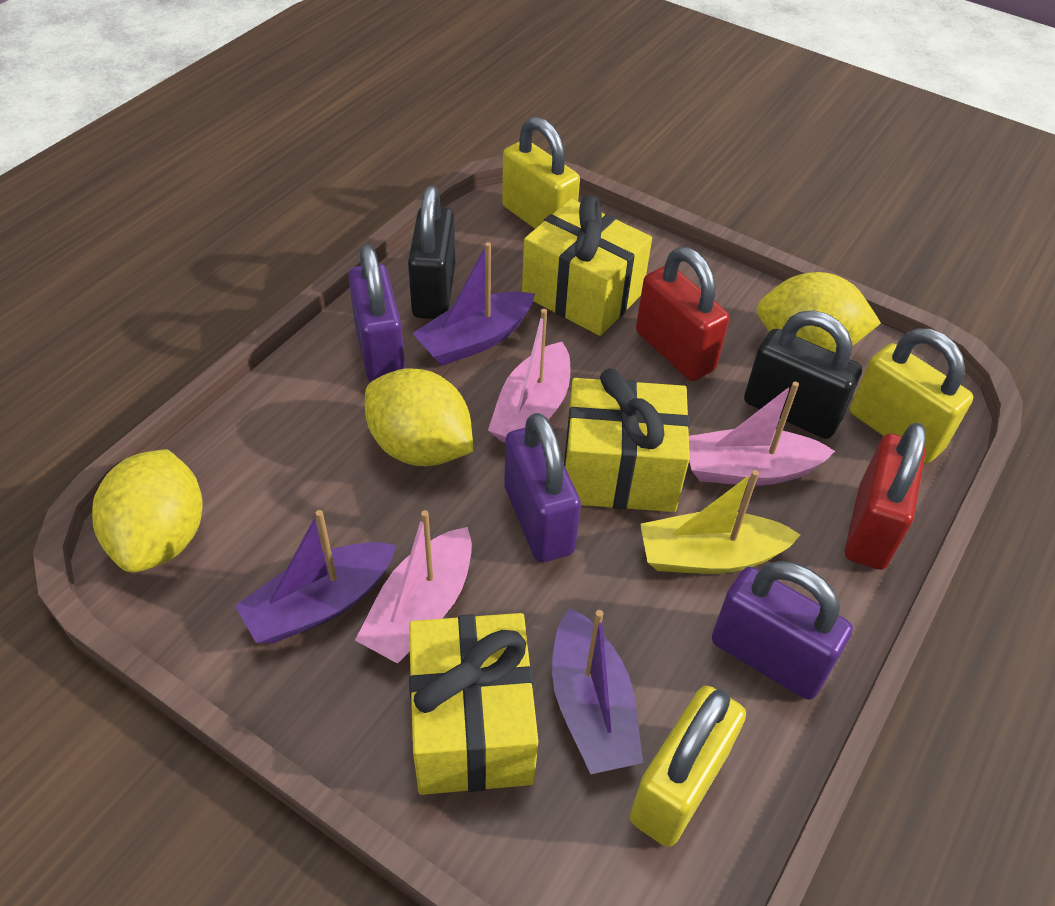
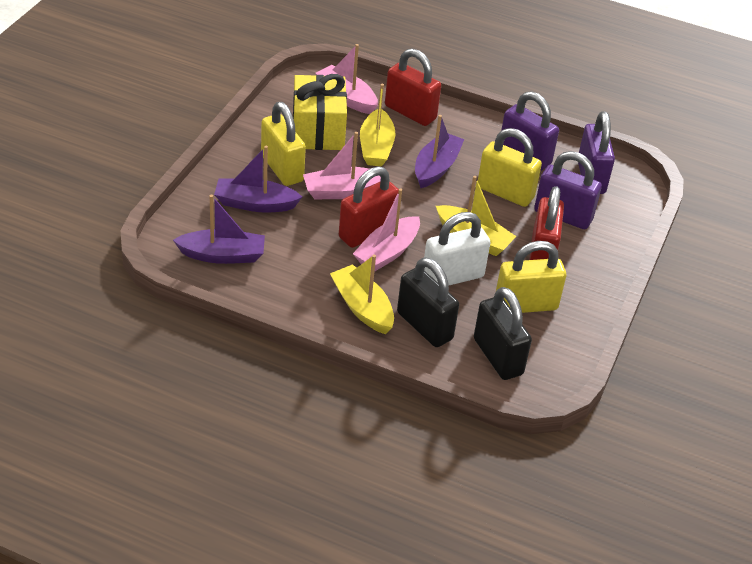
red padlock: 2 -> 3
white padlock: 0 -> 1
yellow boat: 1 -> 3
yellow gift: 3 -> 1
yellow lemon: 3 -> 0

